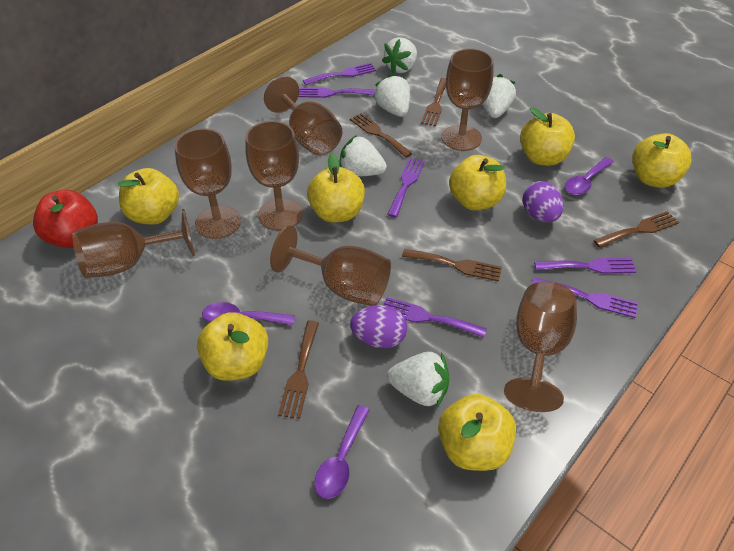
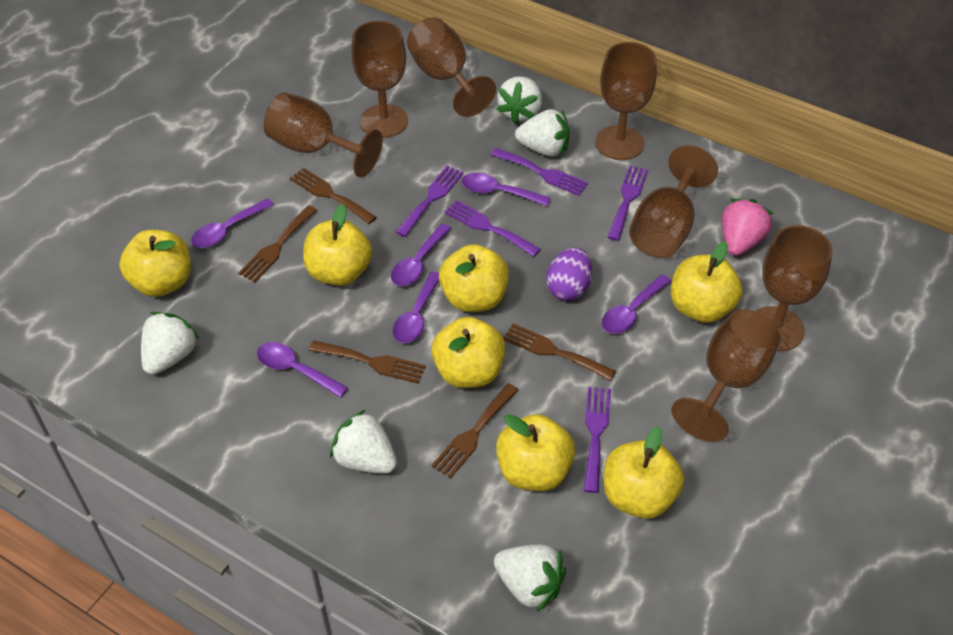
pink strawberry: 0 -> 1
purple egg: 2 -> 1
purple fork: 6 -> 5
purple spoon: 3 -> 6
red apple: 1 -> 0

